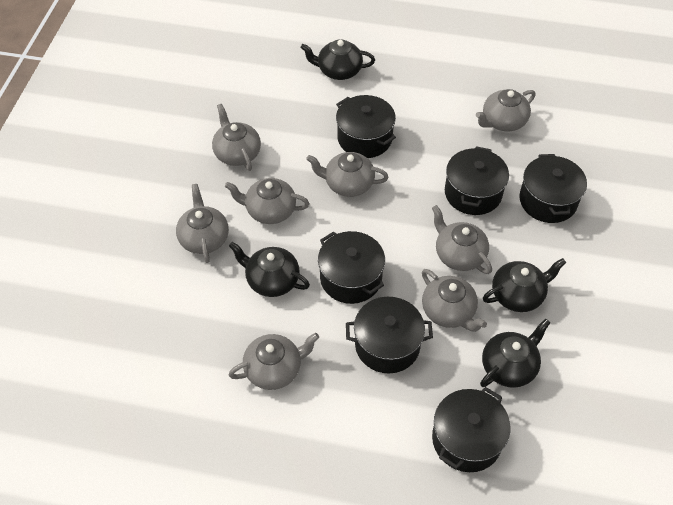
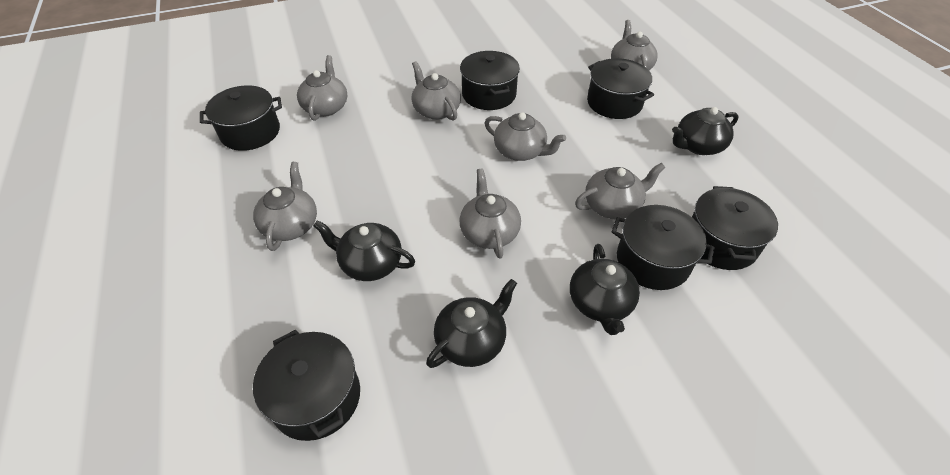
grey teapot: 8 -> 7

